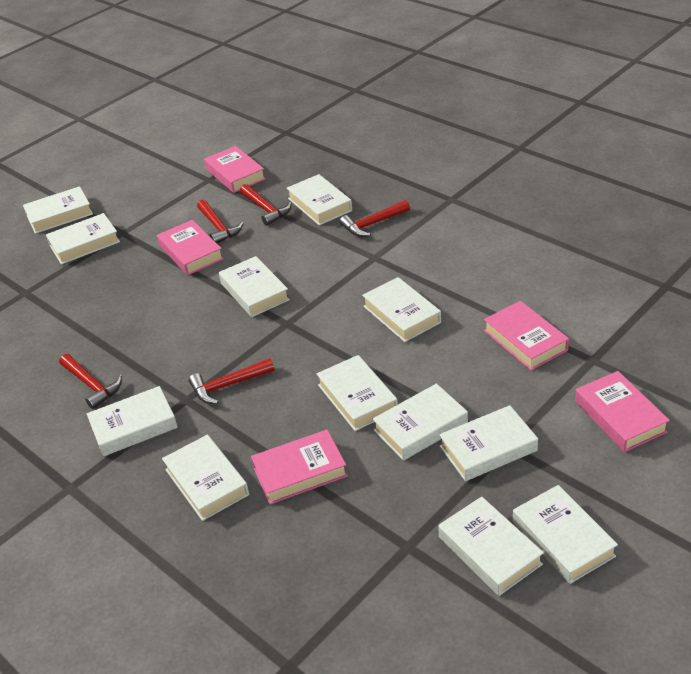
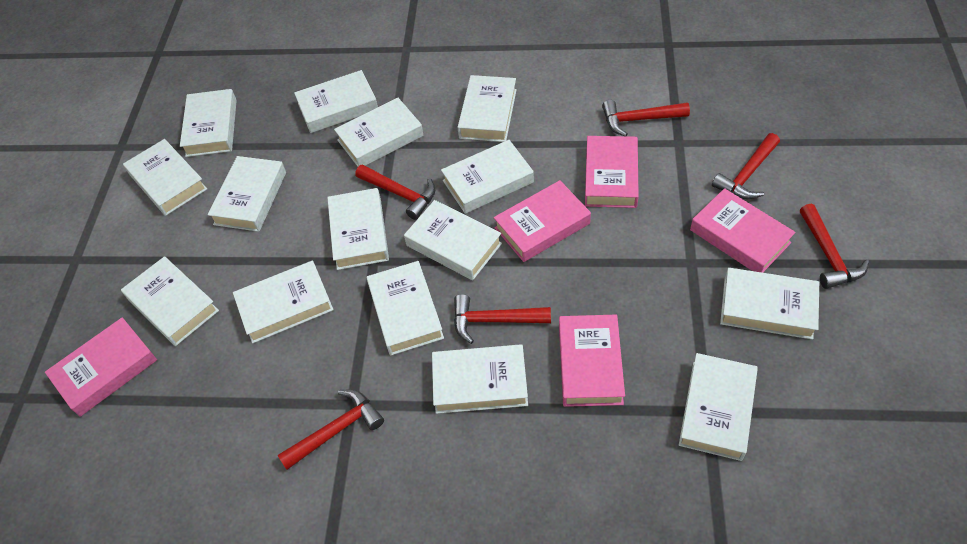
red hammer: 5 -> 6
white book: 12 -> 15

